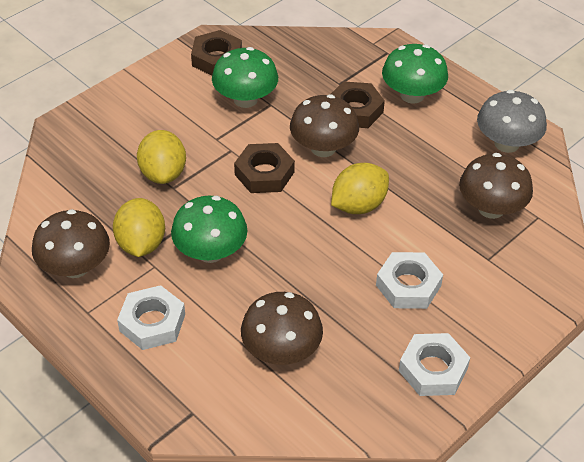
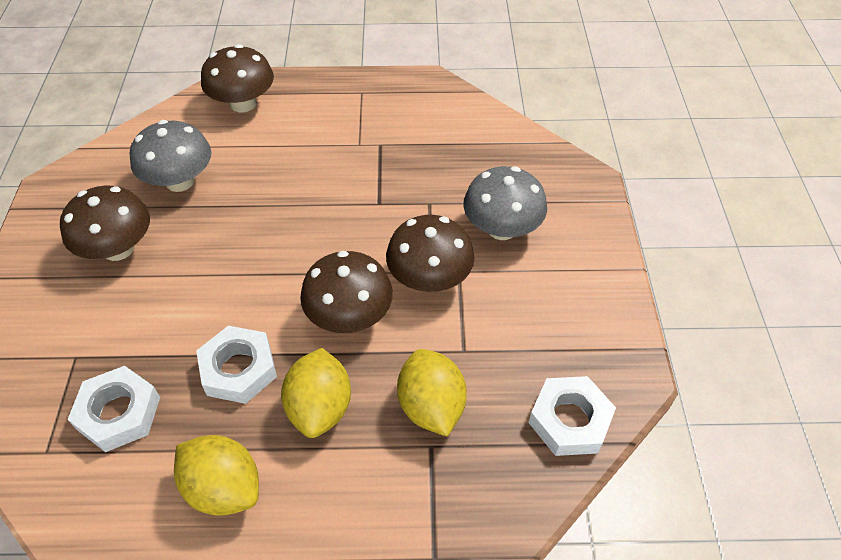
brown nut: 3 -> 0
green mushroom: 3 -> 0
grey mushroom: 1 -> 2

